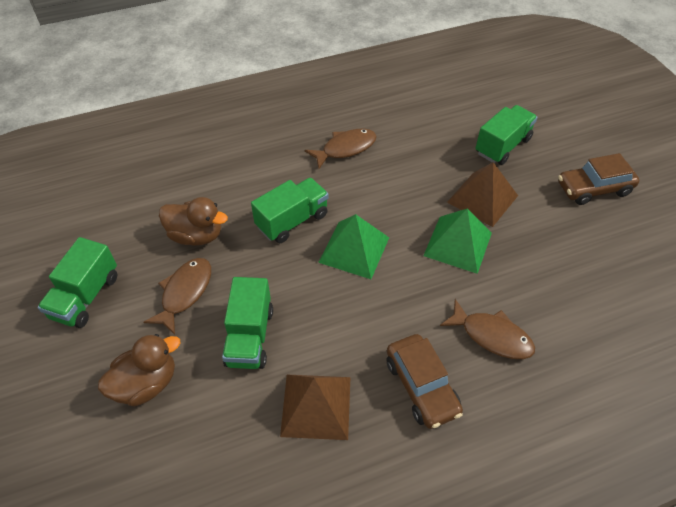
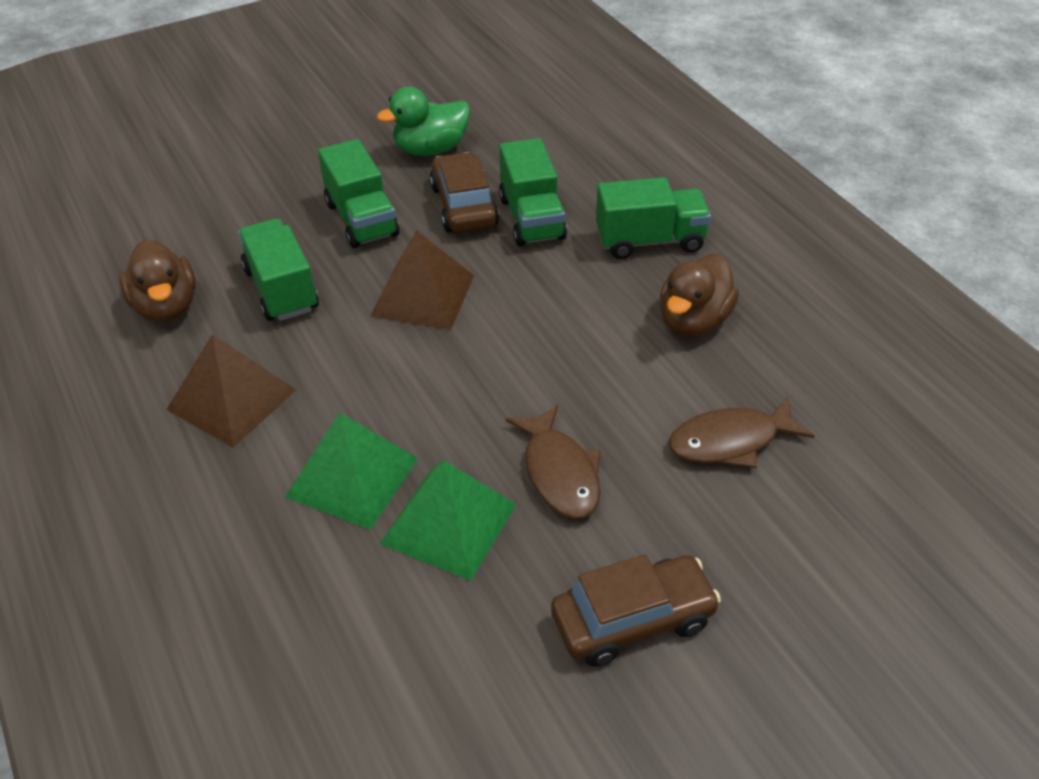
brown fish: 3 -> 2
green duck: 0 -> 1

